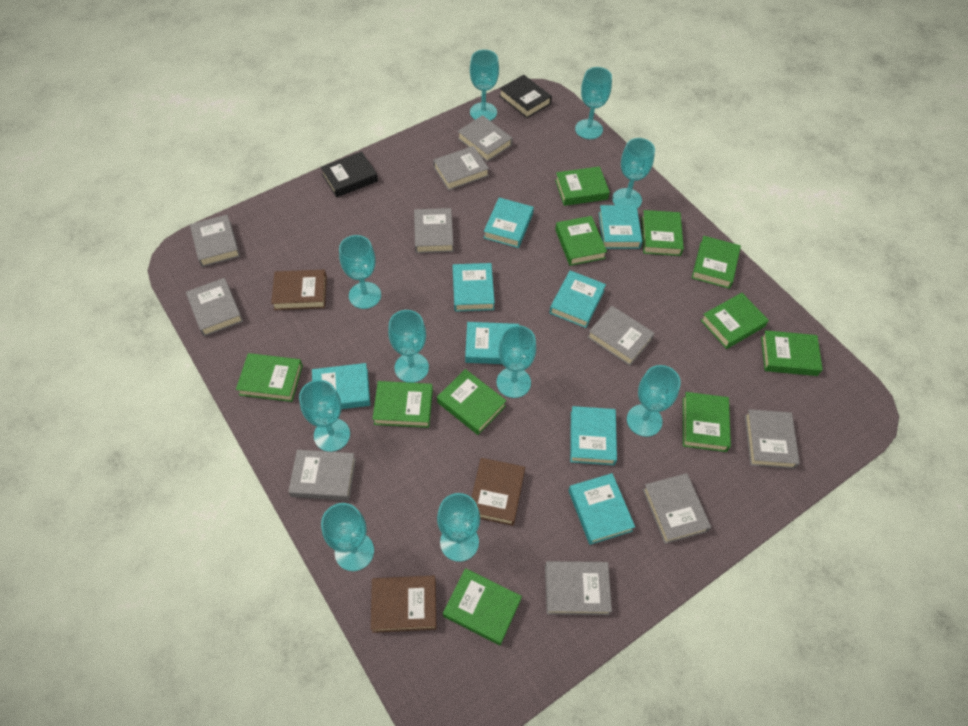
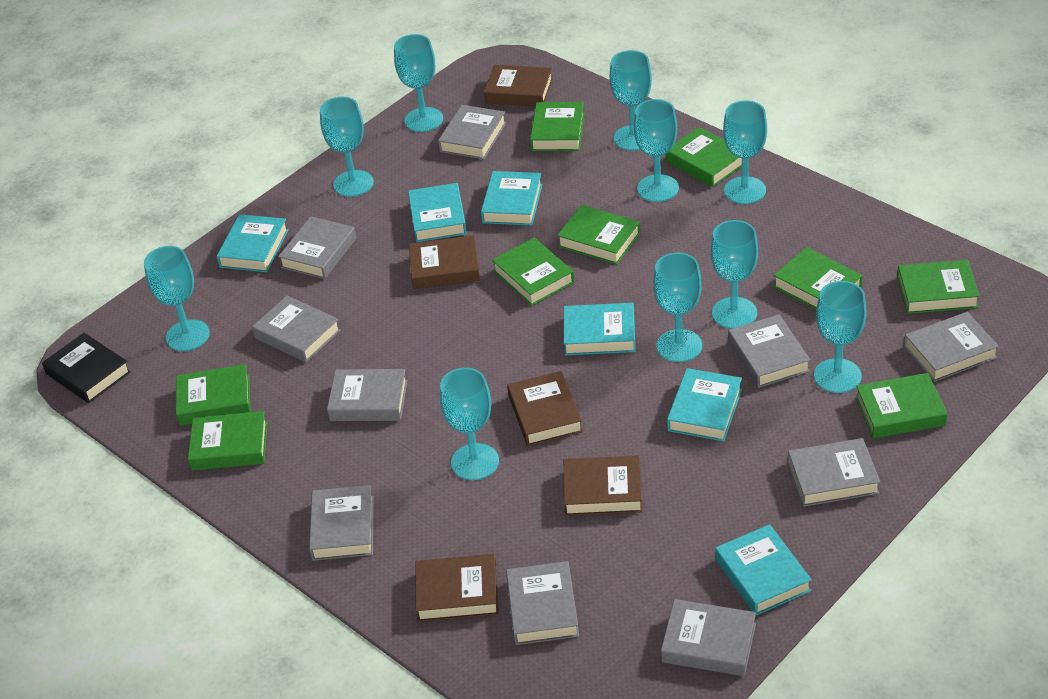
black book: 2 -> 1
brown book: 3 -> 5
green book: 11 -> 9
turquoise book: 8 -> 6

